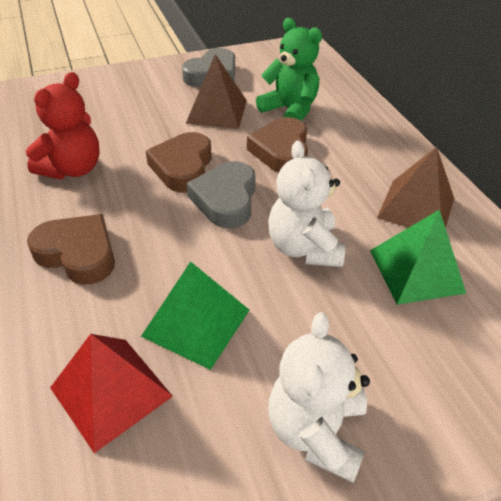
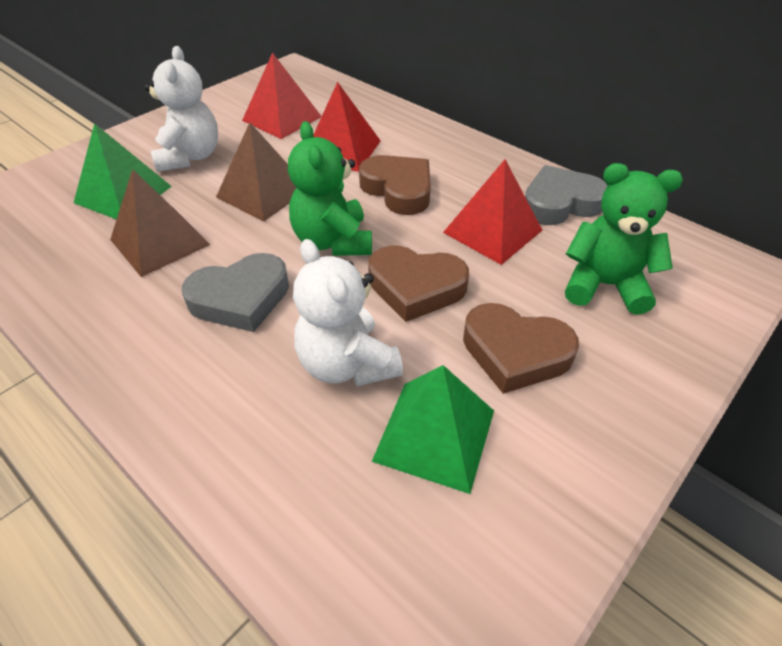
green teddy bear: 1 -> 2
red pyramid: 1 -> 3
red teddy bear: 1 -> 0

